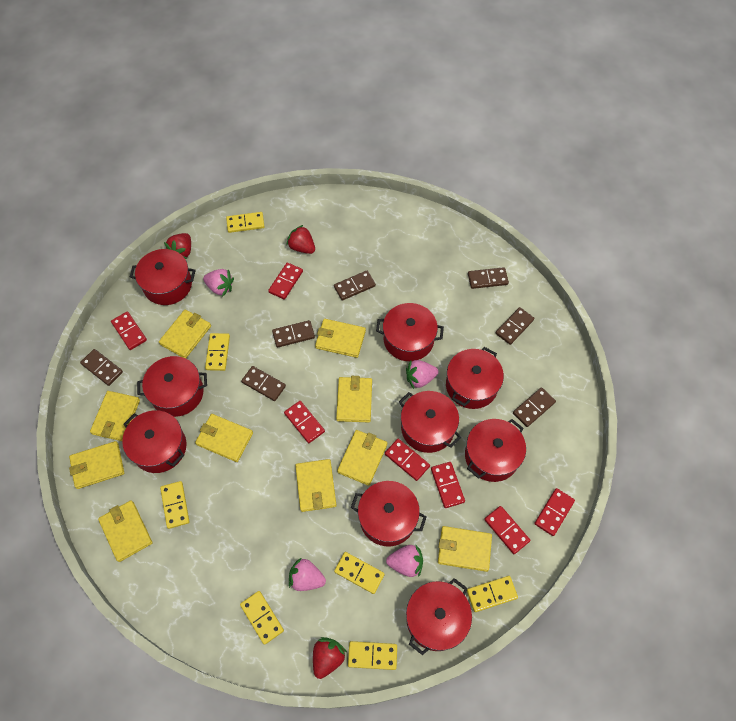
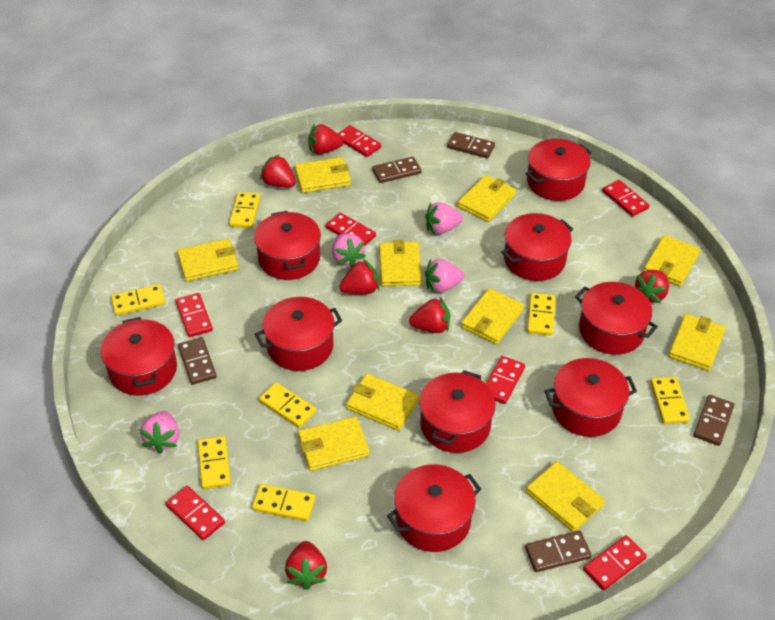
brown domino: 7 -> 5
red strawberry: 3 -> 6

